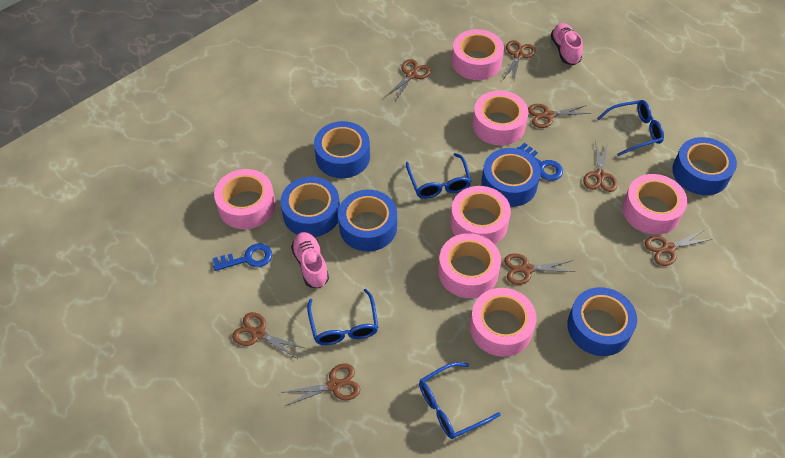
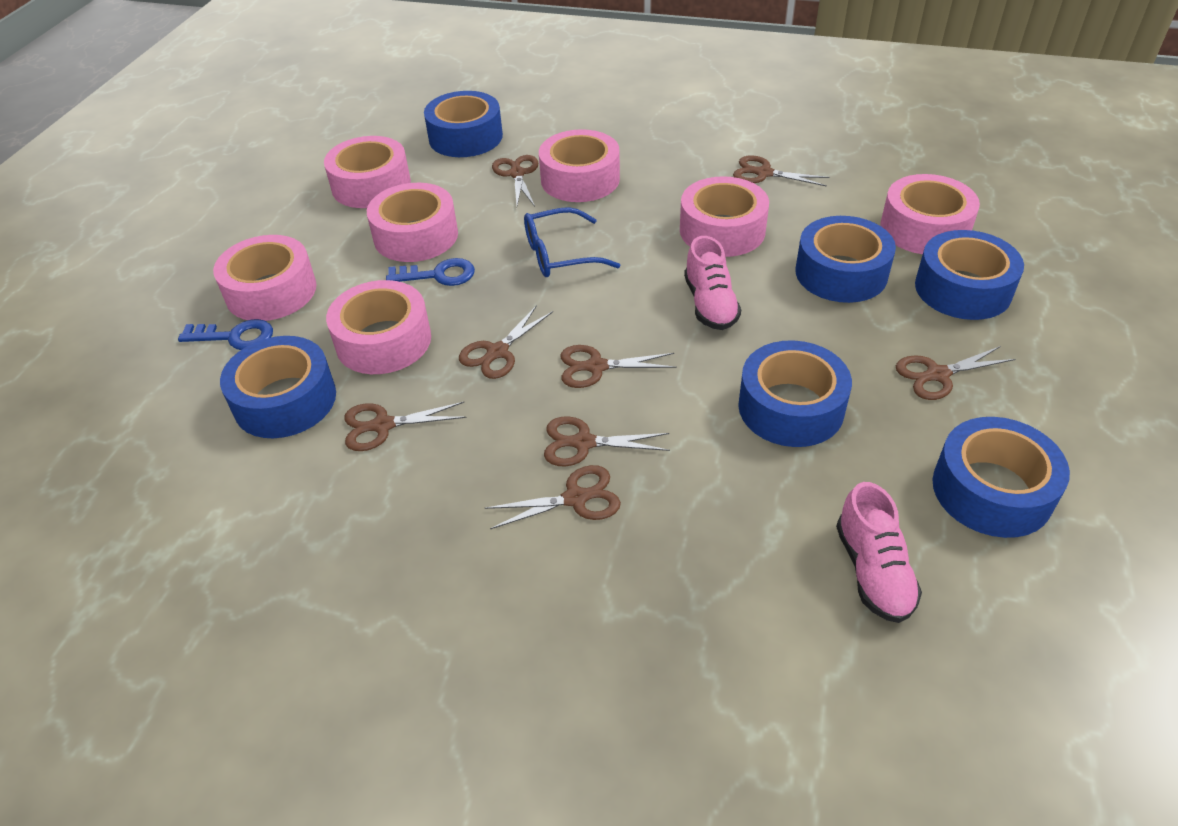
blue glasses: 4 -> 1

